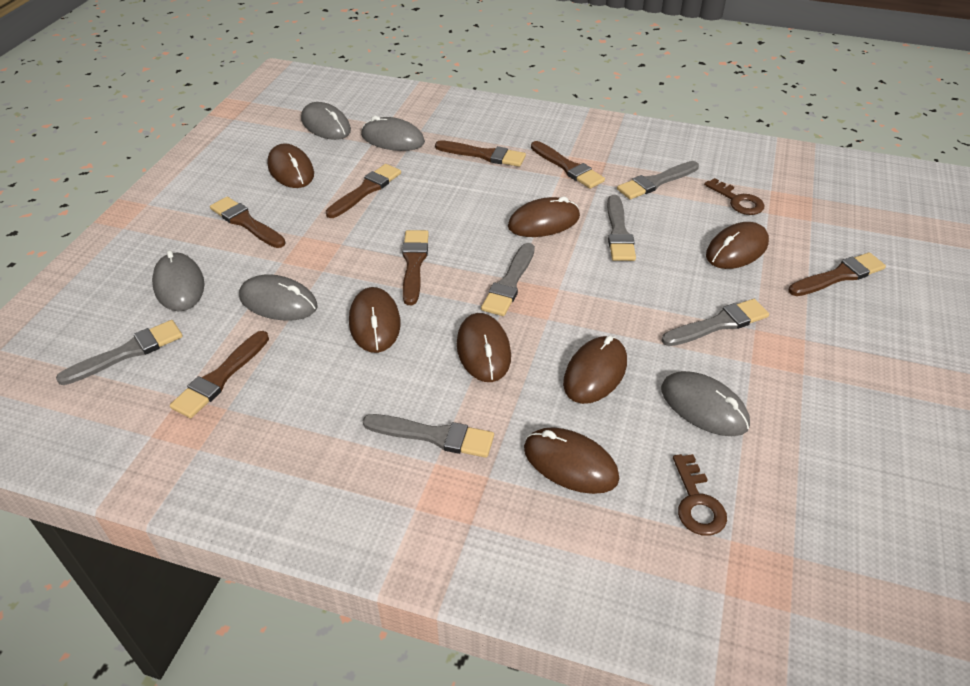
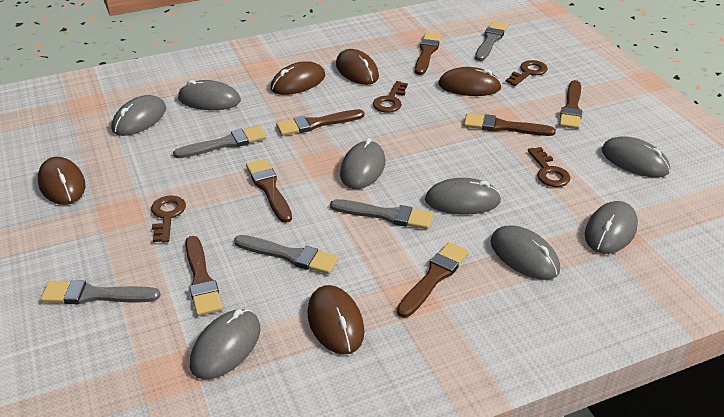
brown key: 2 -> 4
brown mouse: 7 -> 5
grey brush: 6 -> 5
grey mouse: 5 -> 8

